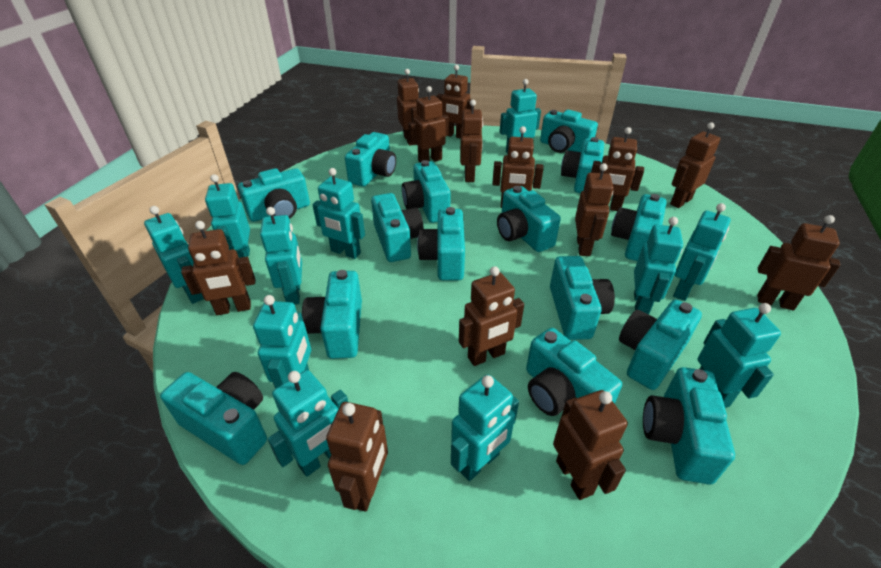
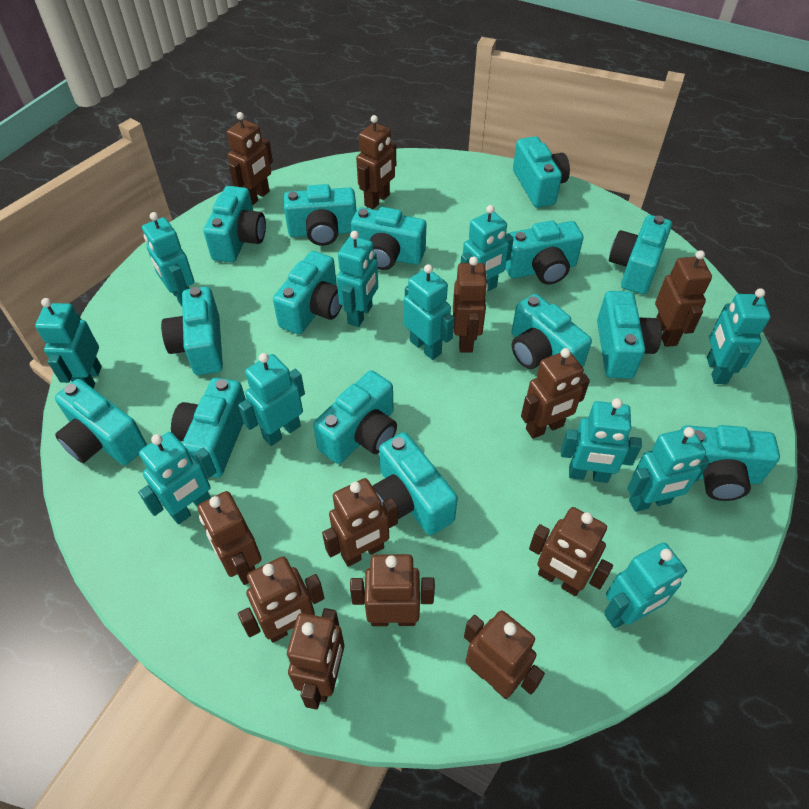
brown robot: 13 -> 12

